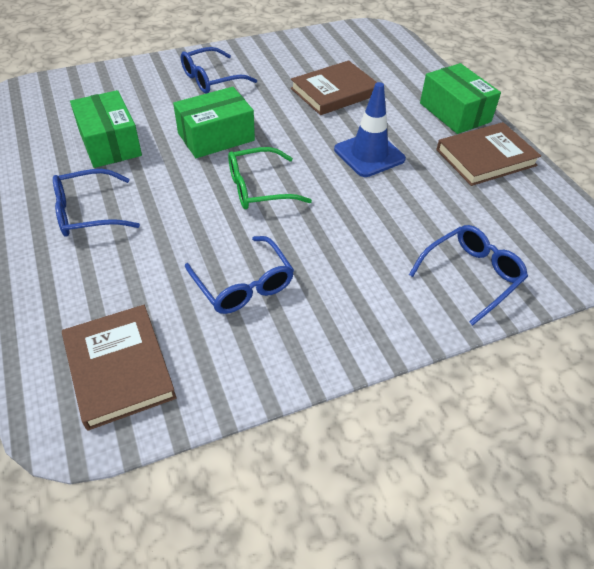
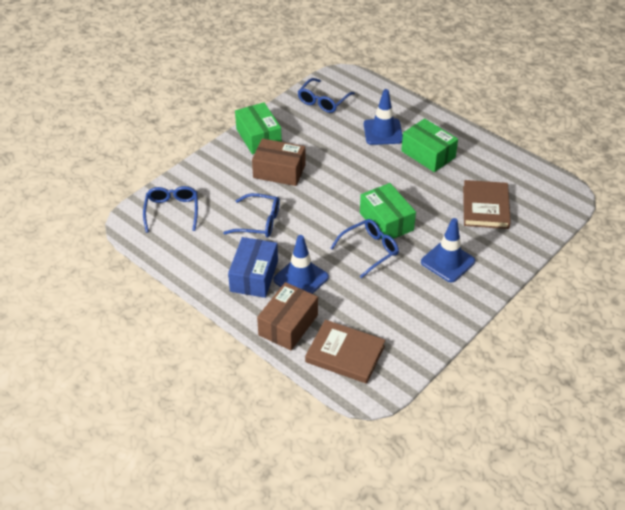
blue box: 0 -> 1
blue traffic cone: 1 -> 3
brown book: 3 -> 2
brown box: 0 -> 2
green glasses: 1 -> 0

